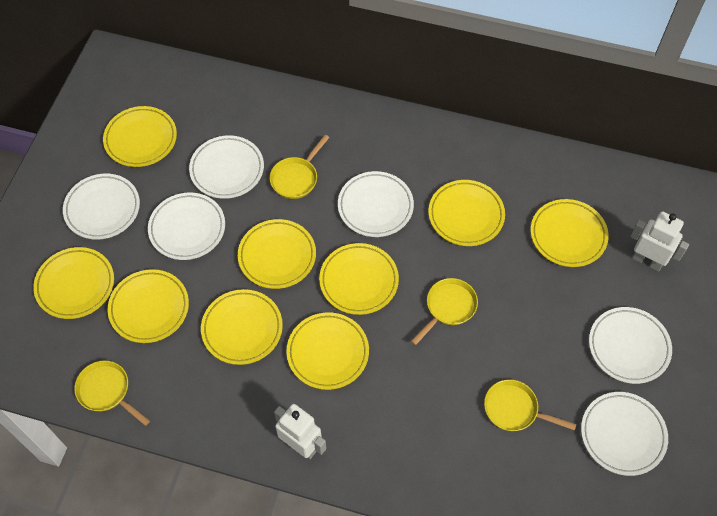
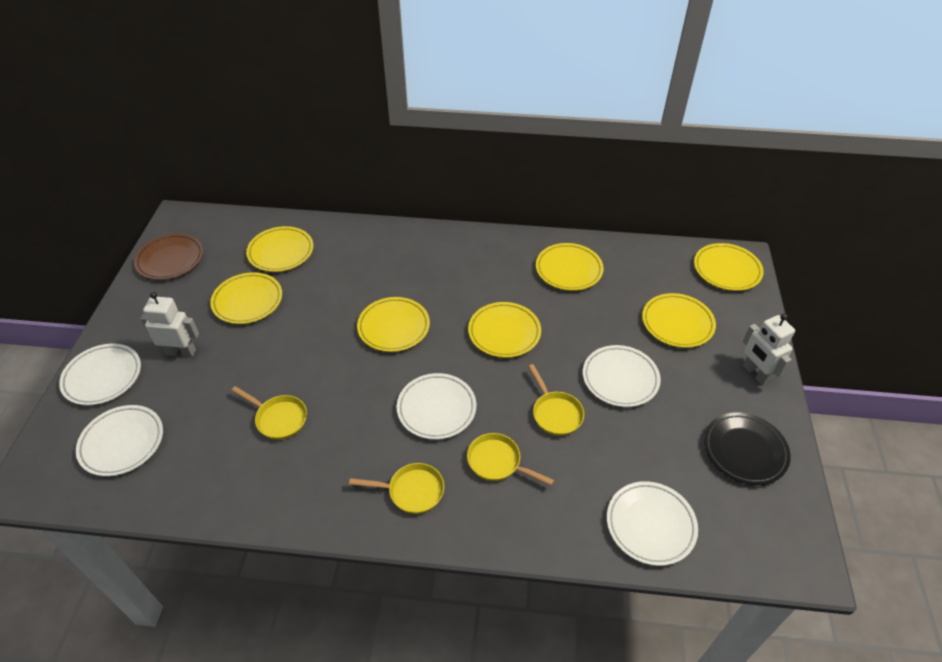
black plate: 0 -> 1
brown plate: 0 -> 1
white plate: 6 -> 5
yellow plate: 9 -> 7

